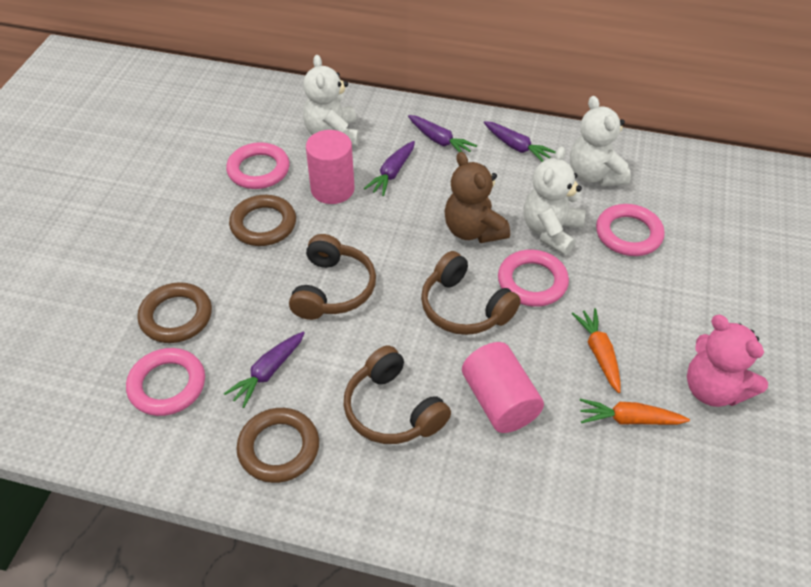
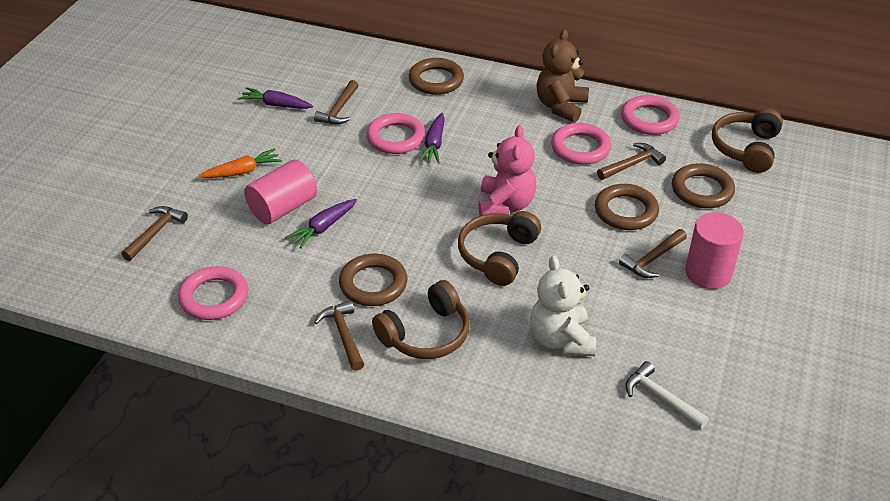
brown hammer: 0 -> 5
brown ring: 3 -> 4
orange carrot: 2 -> 1
purple carrot: 4 -> 3
white hammer: 0 -> 1
white teddy bear: 3 -> 1

